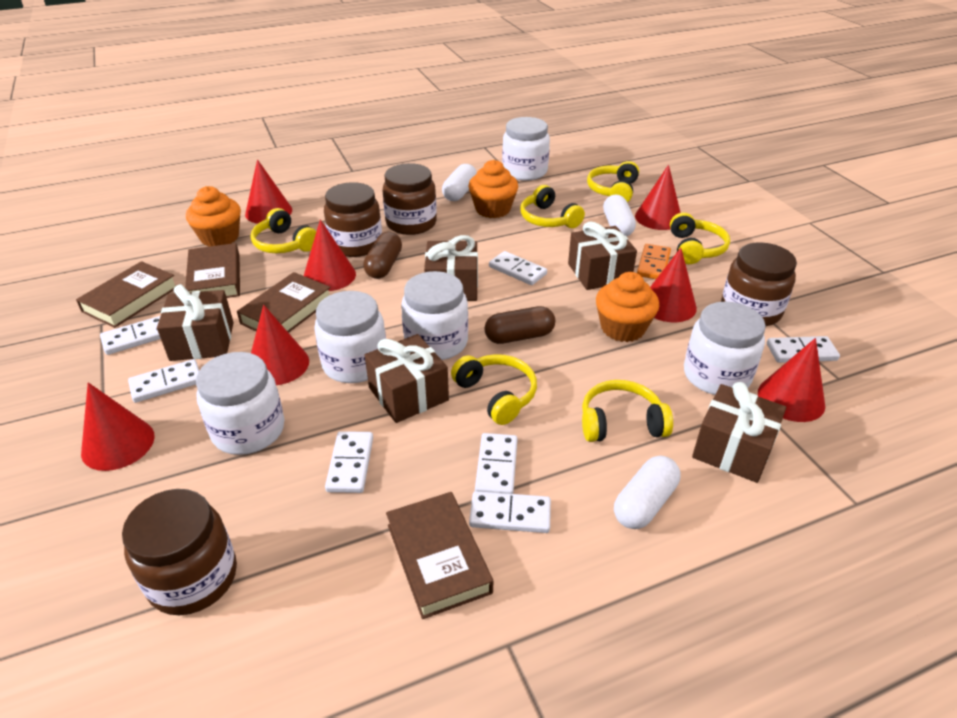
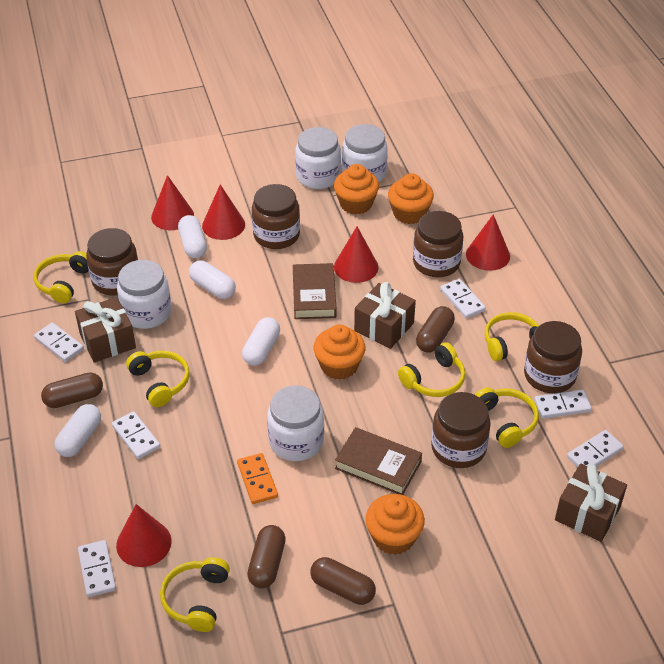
brown book: 4 -> 2
brown capsule: 2 -> 4
brown gift: 5 -> 3
brown jar: 4 -> 5
orange cupcake: 3 -> 4
red cone: 7 -> 5
white capsule: 3 -> 4
white domino: 7 -> 6
white jar: 5 -> 4

